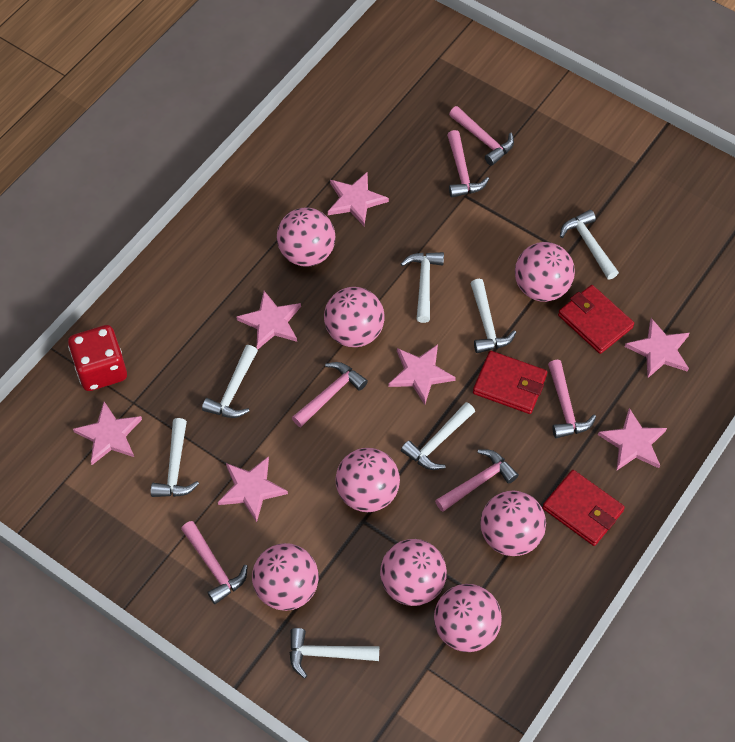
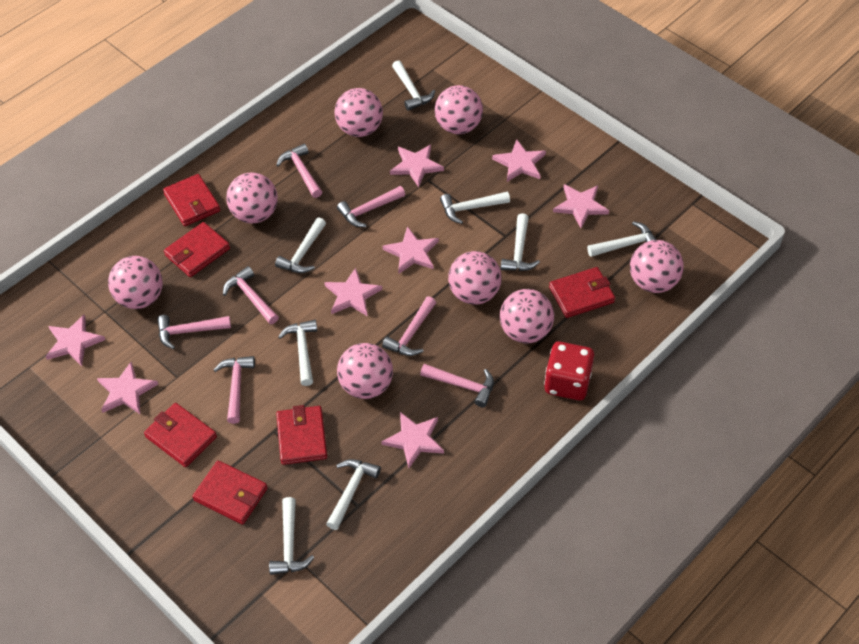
pink hammer: 6 -> 7
pink star: 7 -> 8
red wallet: 3 -> 6
white hammer: 7 -> 8

